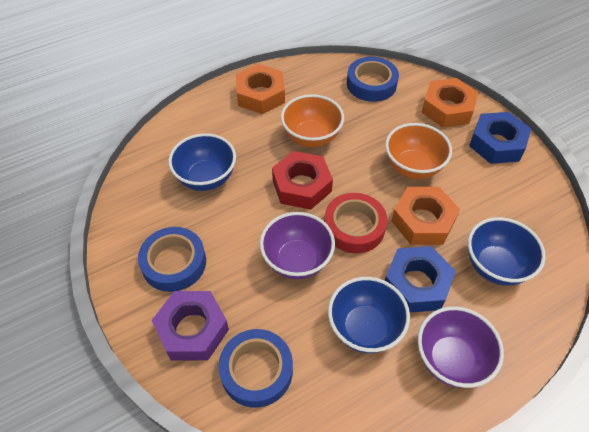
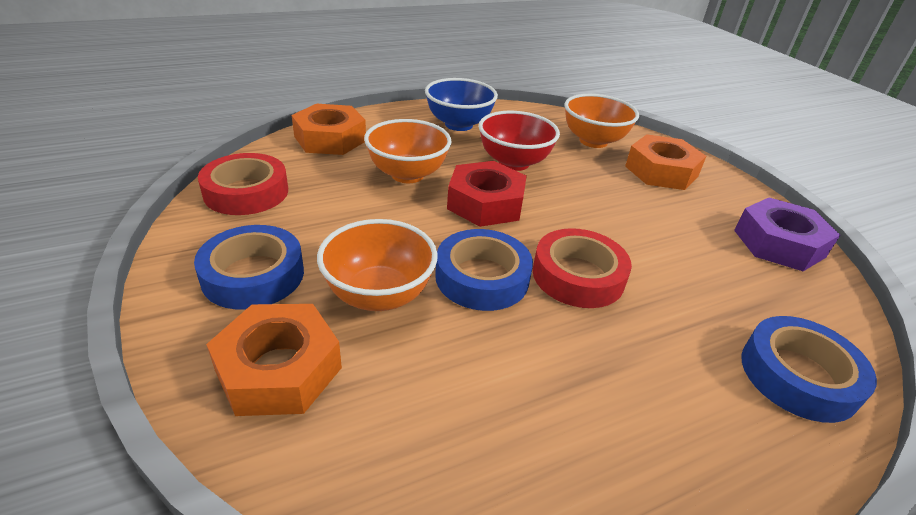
blue bowl: 3 -> 1
blue nut: 2 -> 0
orange bowl: 2 -> 3
purple bowl: 2 -> 0
red bowl: 0 -> 1
red tape: 1 -> 2

